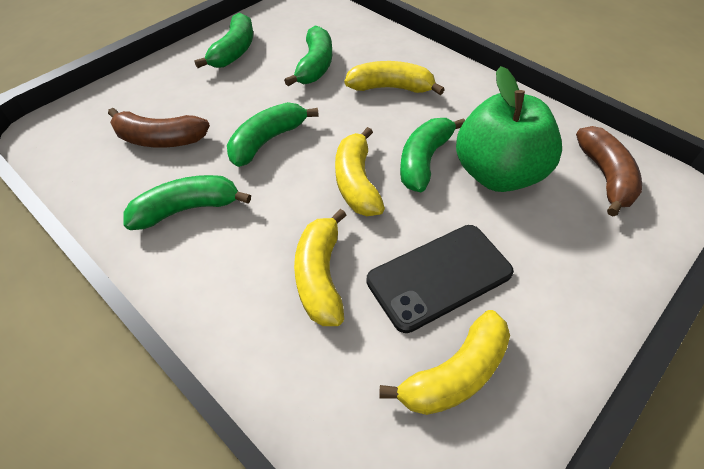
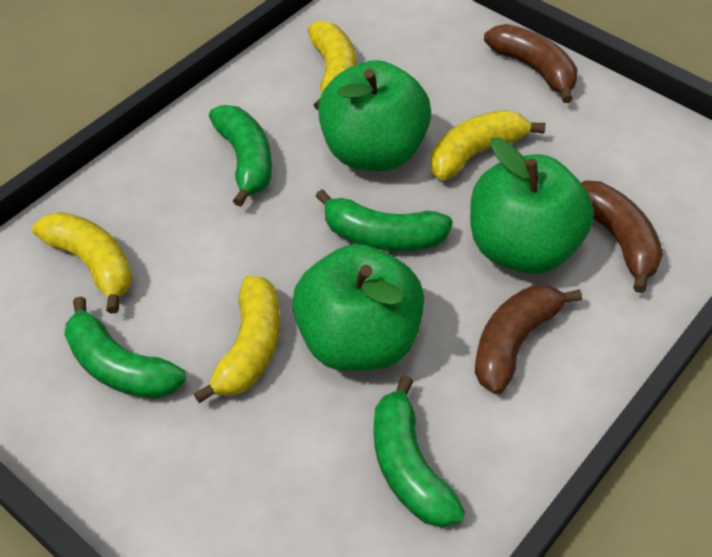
black phone: 1 -> 0
brown banana: 2 -> 3
green apple: 1 -> 3
green banana: 5 -> 4

